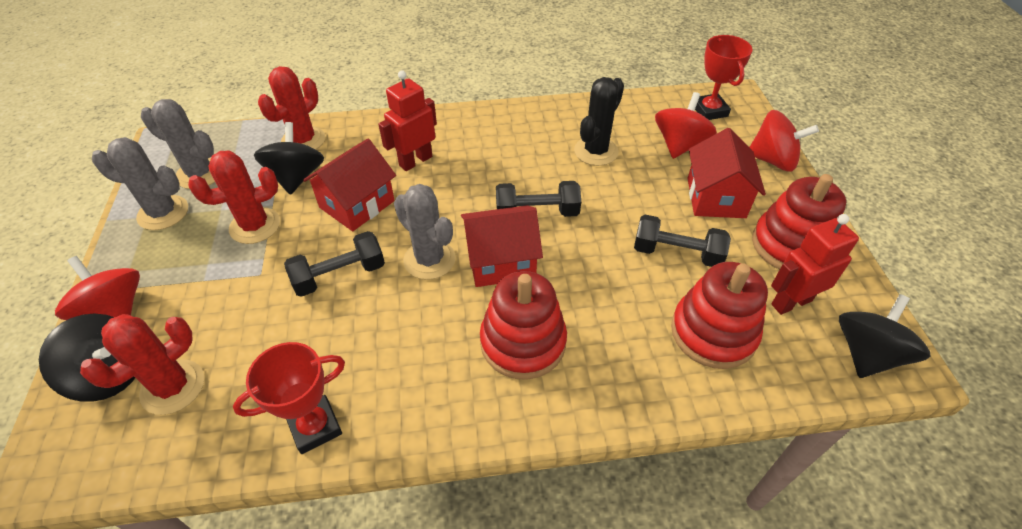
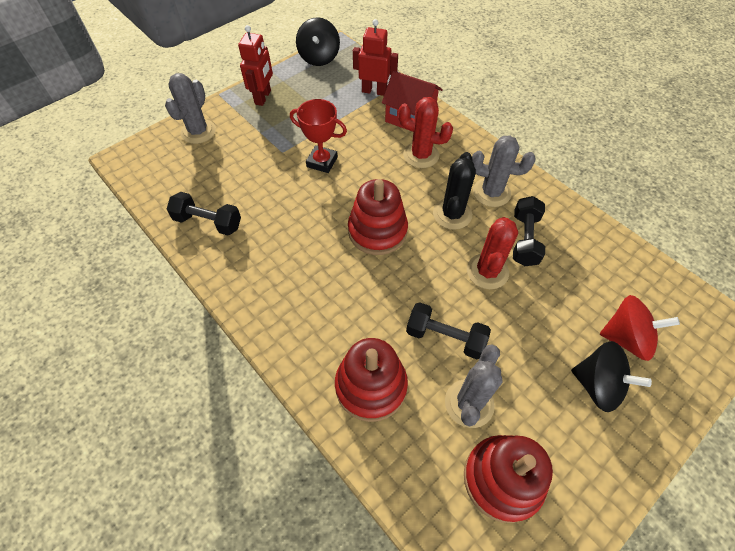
black spinning top: 3 -> 2
red cactus: 3 -> 2
red house: 3 -> 1
red spinning top: 3 -> 1
red trophy: 2 -> 1

